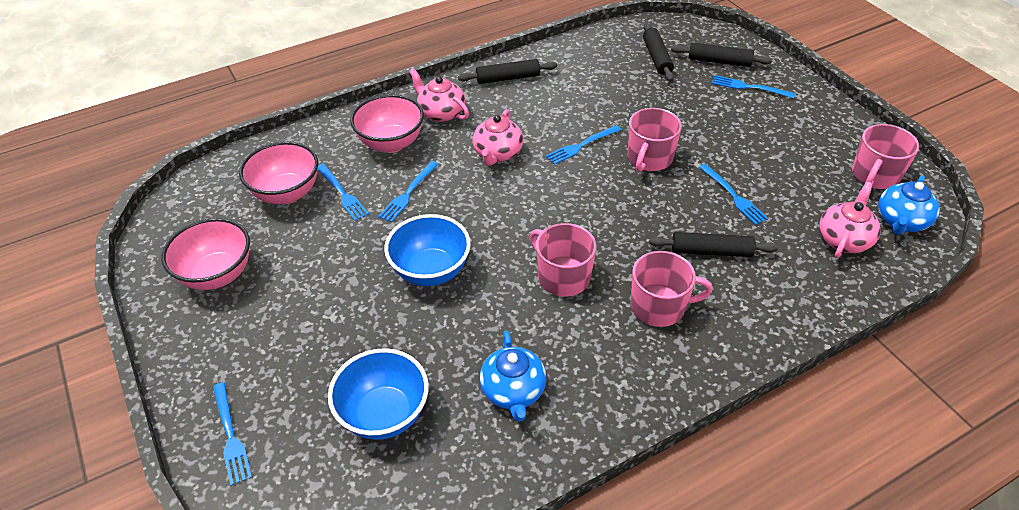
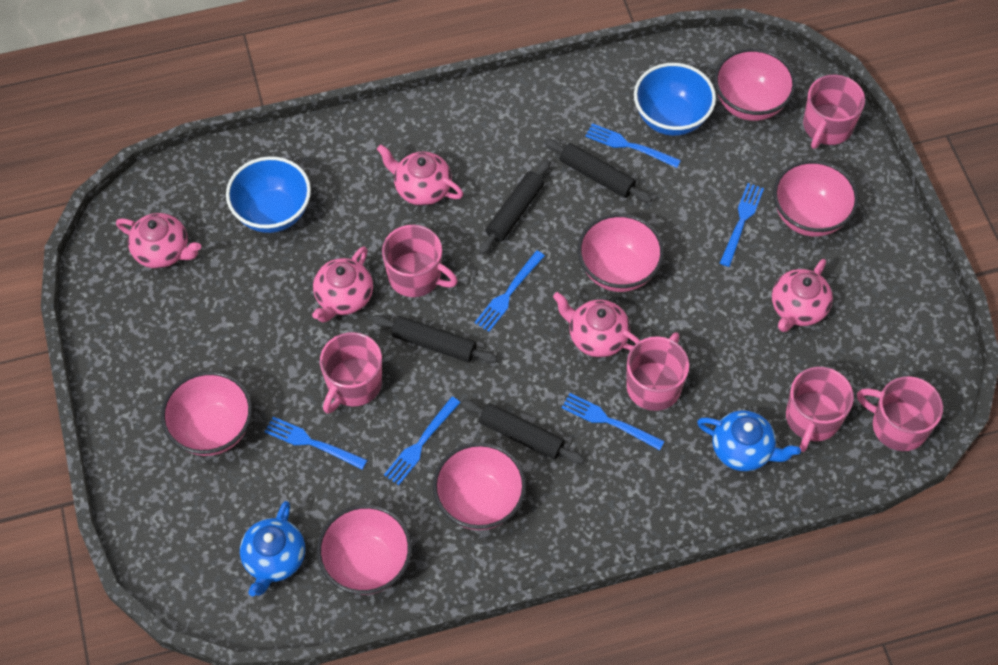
pink bowl: 3 -> 6
pink mug: 4 -> 6
pink teapot: 3 -> 5

